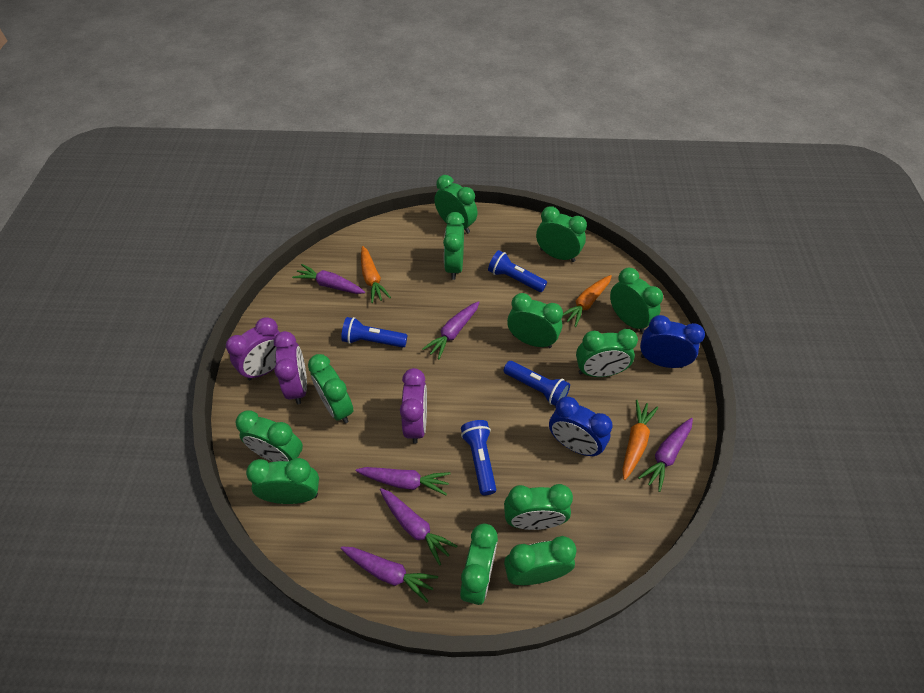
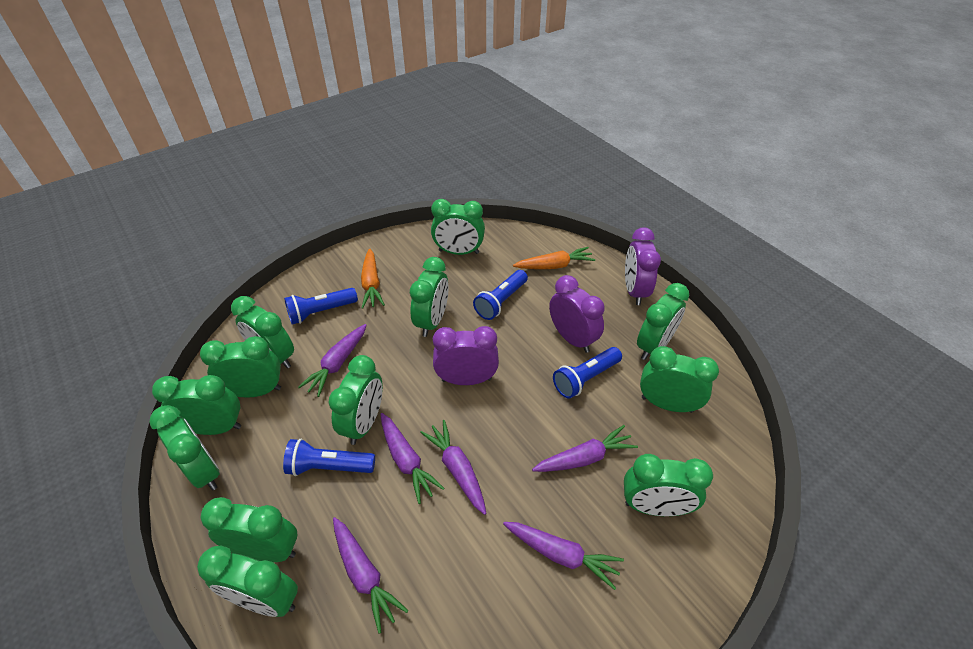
blue clock: 2 -> 0
orange carrot: 3 -> 2

